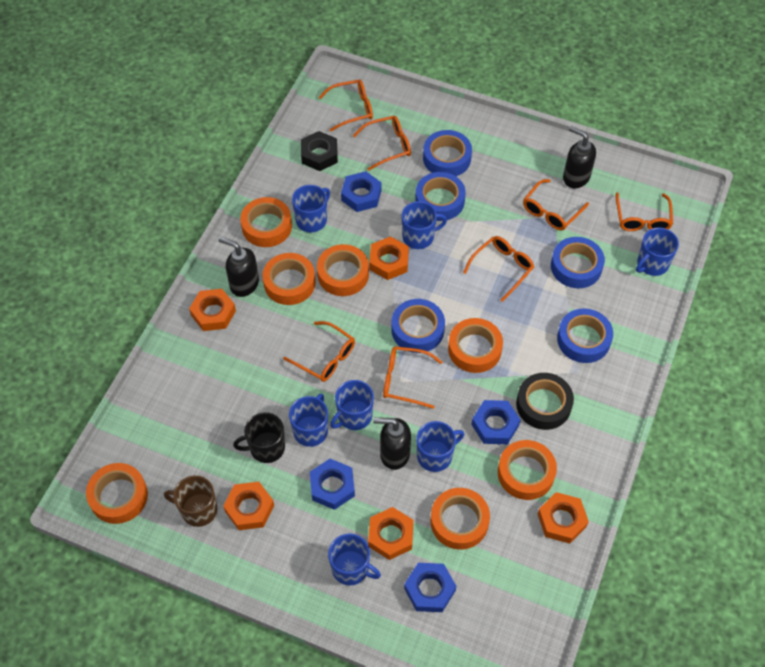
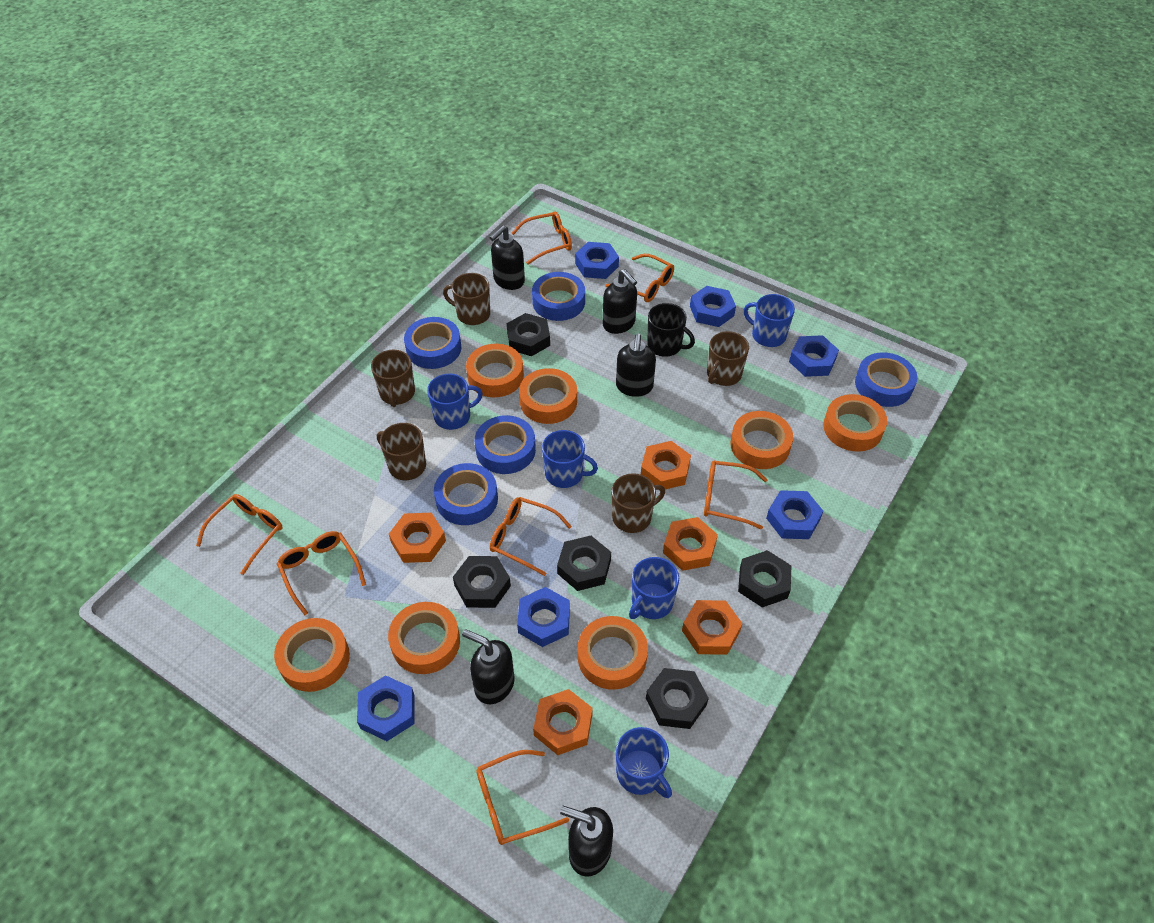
black nut: 1 -> 5
black soap dispenser: 3 -> 5
black tape: 1 -> 0
blue mug: 7 -> 5
blue nut: 4 -> 6
brown mug: 1 -> 5

